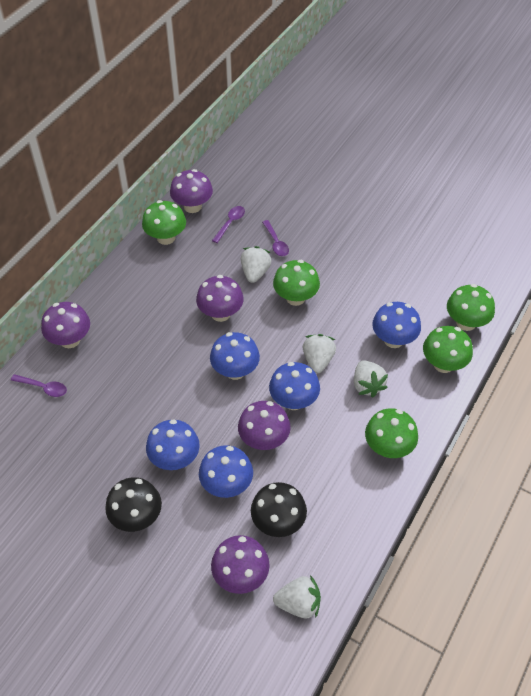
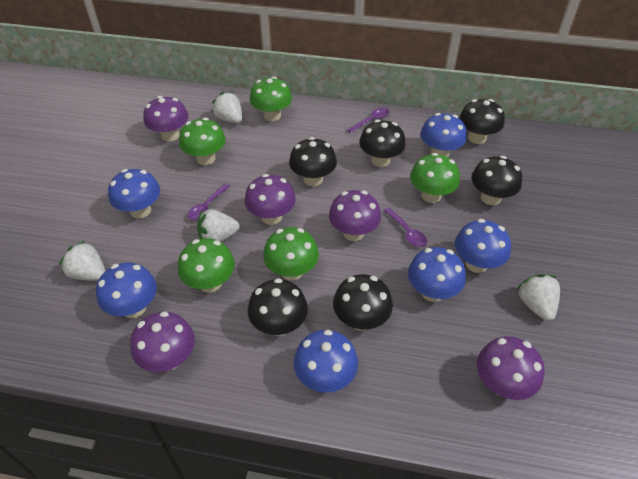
black mushroom: 2 -> 6
blue mushroom: 5 -> 6

